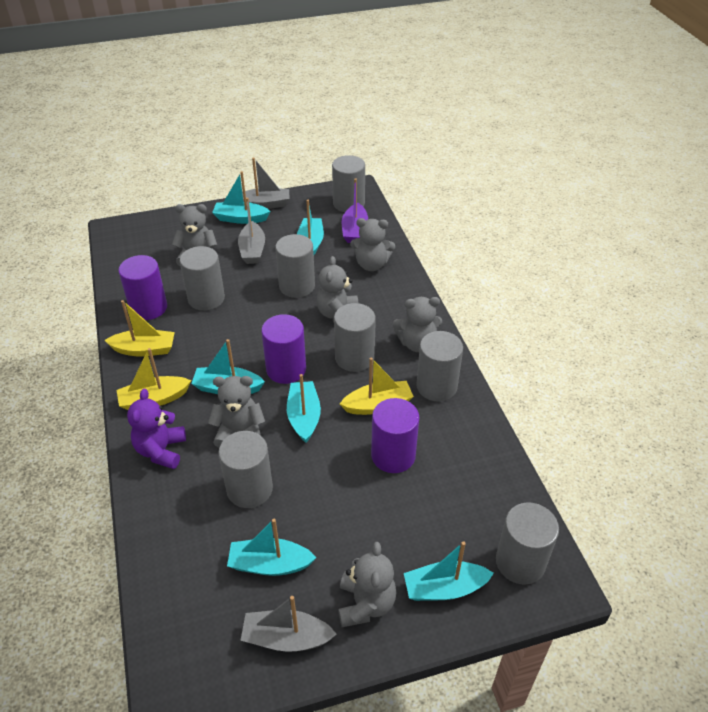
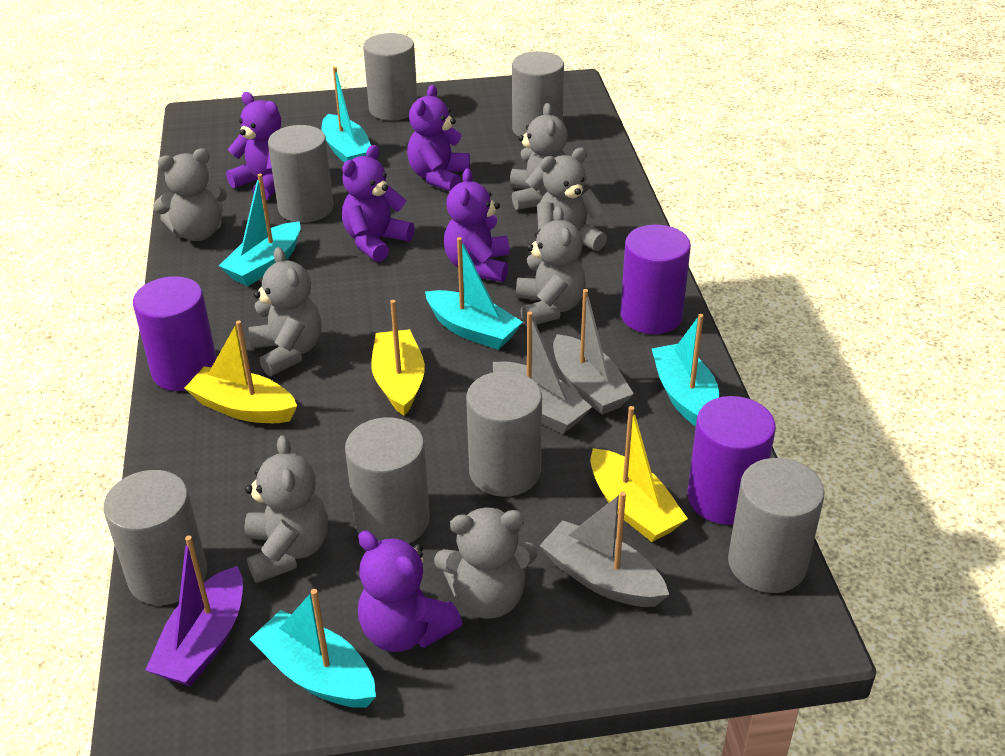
grey teddy bear: 6 -> 7
purple teddy bear: 1 -> 5
turquoise boat: 6 -> 5

